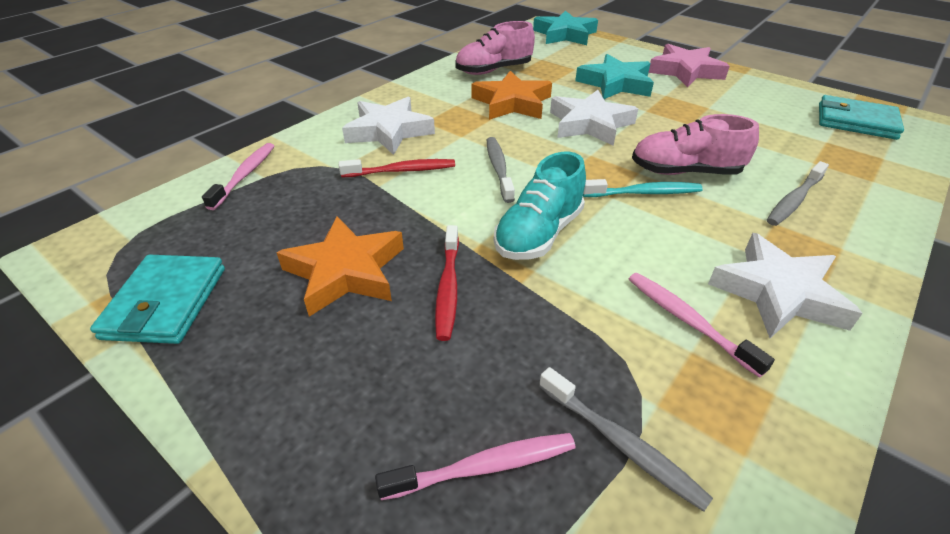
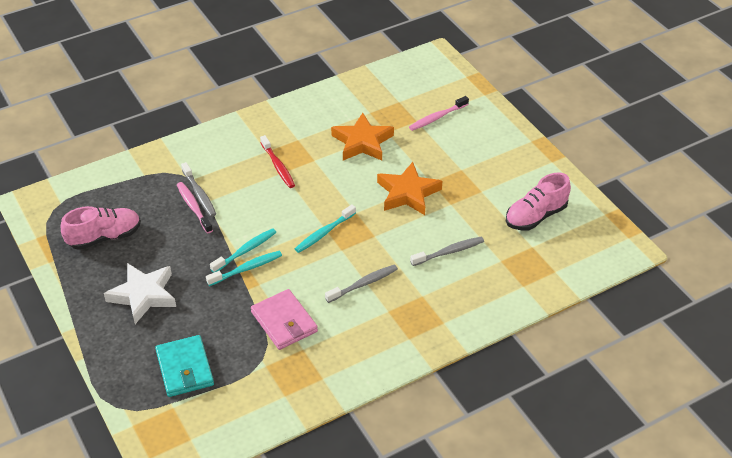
pink star: 1 -> 0
pink toothbrush: 3 -> 2
pink wallet: 0 -> 1
red toothbrush: 2 -> 1
turquoise shoe: 1 -> 0
turquoise star: 2 -> 0
turquoise toothbrush: 1 -> 3
turquoise wallet: 2 -> 1
white star: 3 -> 1

